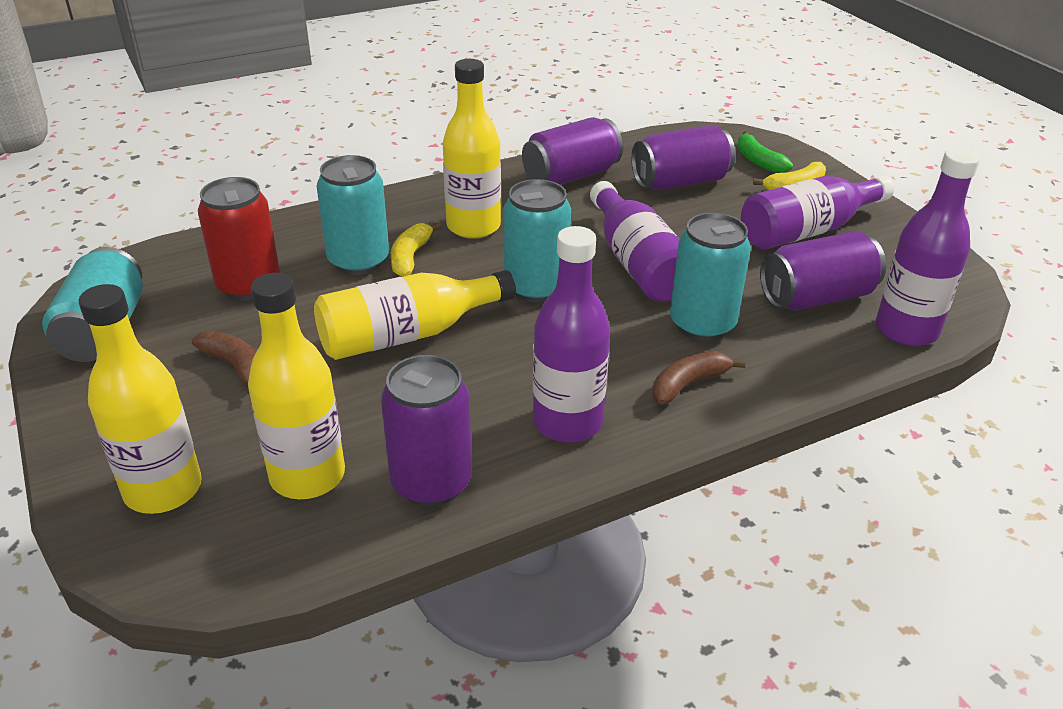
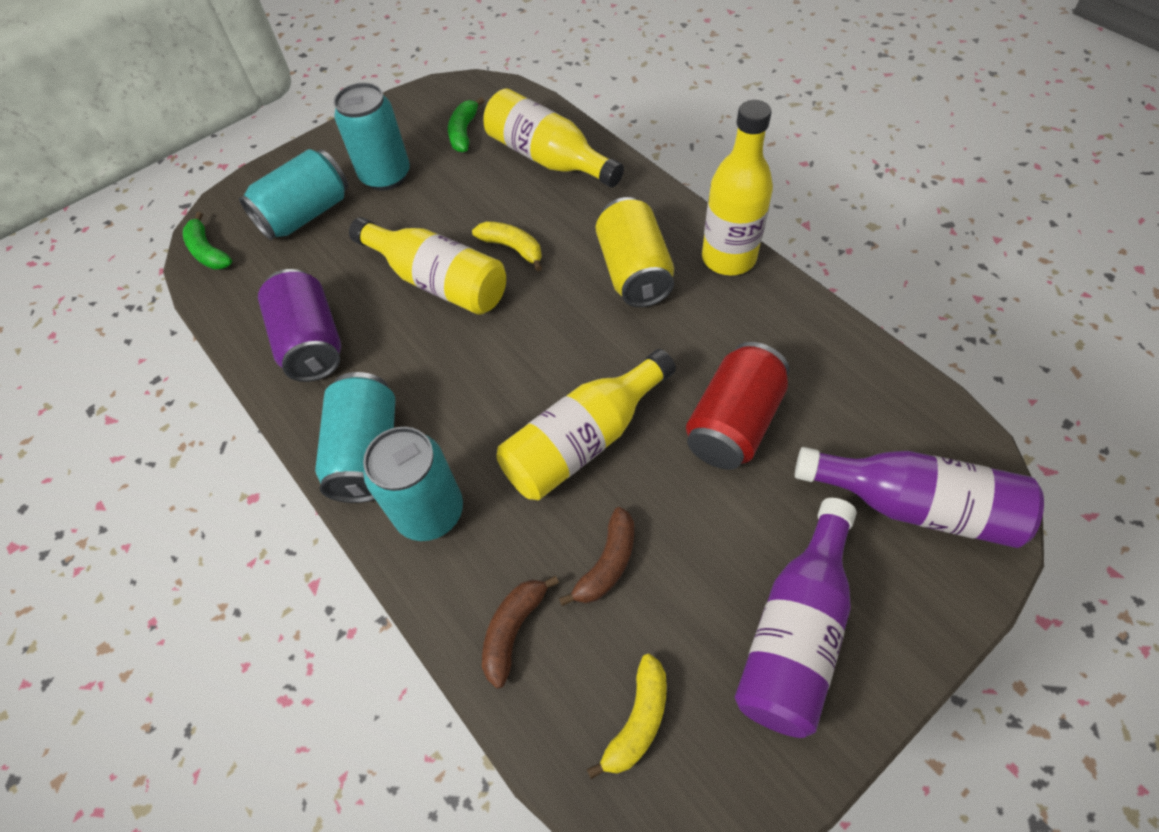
green banana: 1 -> 2
purple bottle: 4 -> 2
purple can: 4 -> 1
yellow can: 0 -> 1

